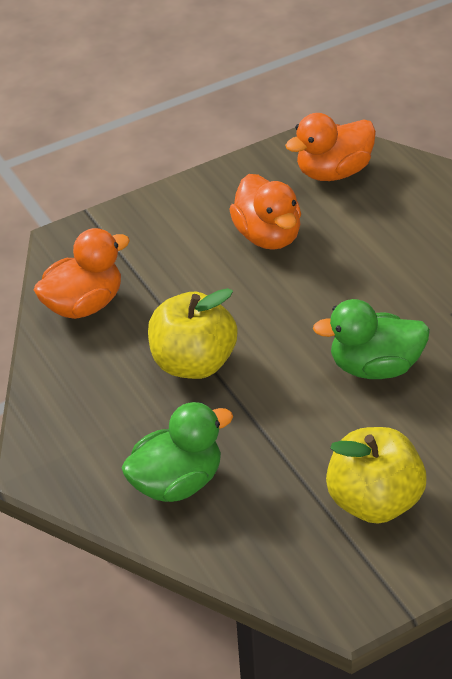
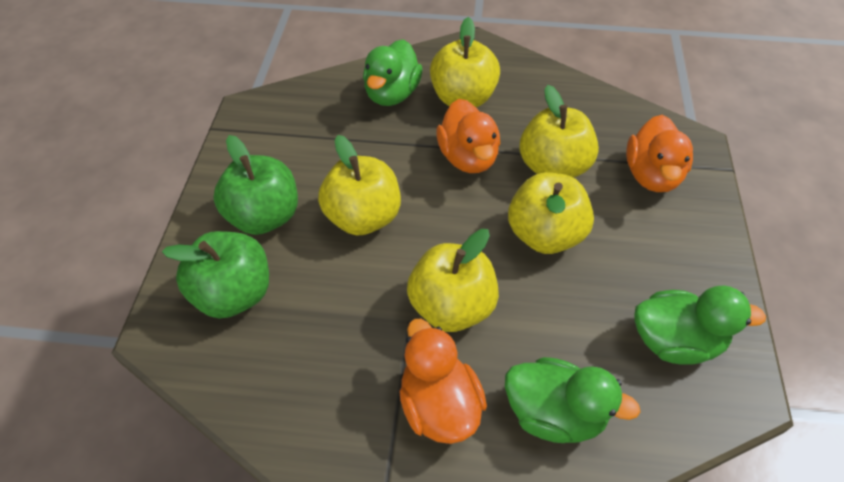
green apple: 0 -> 2
green duck: 2 -> 3
yellow apple: 2 -> 5

